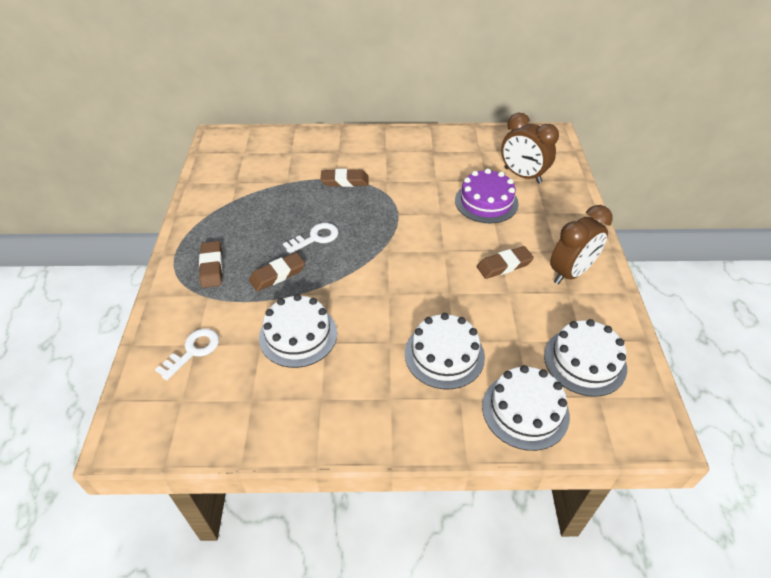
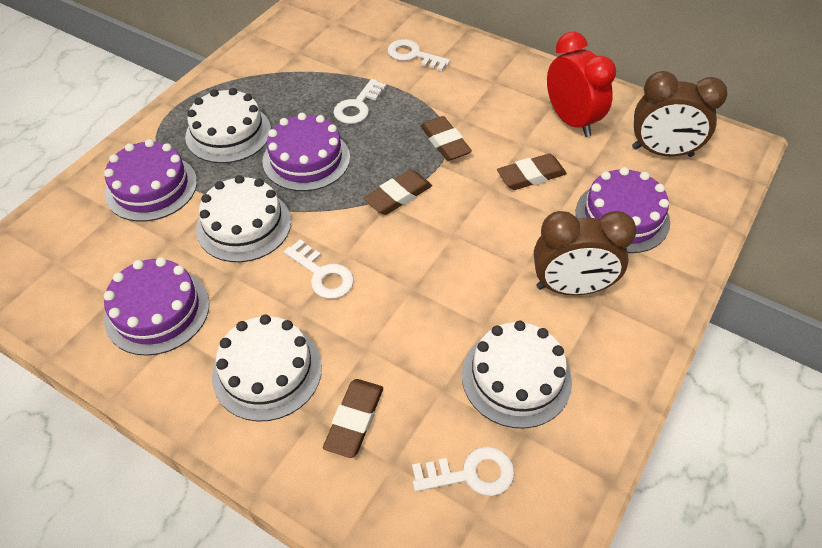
purple cake: 1 -> 4
red clock: 0 -> 1
white key: 2 -> 4

